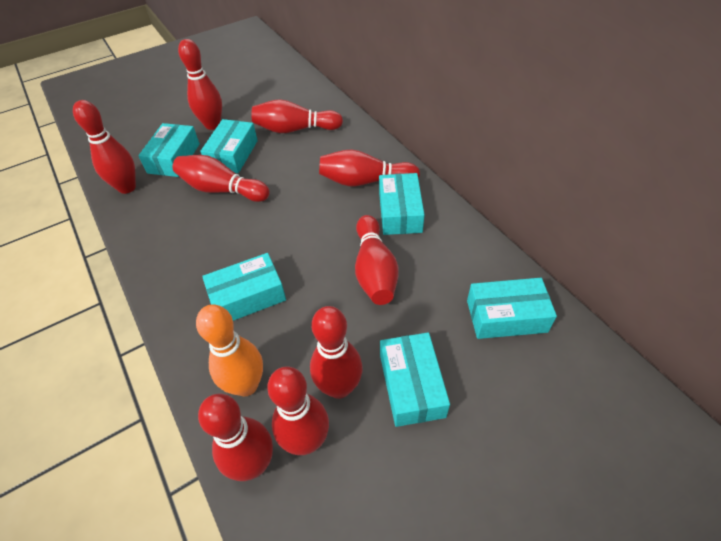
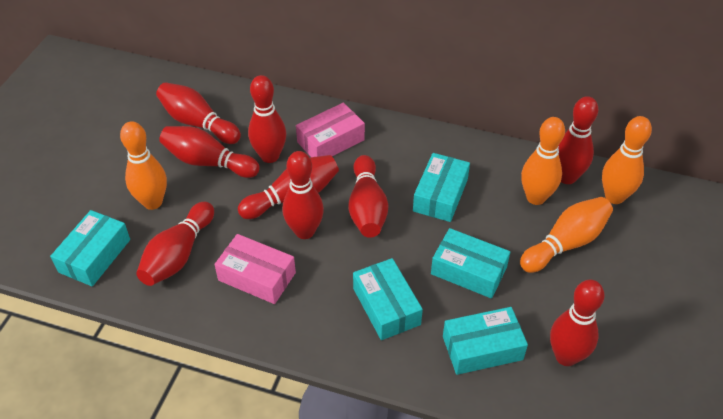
orange bowling pin: 1 -> 4
pink box: 0 -> 2
turquoise box: 6 -> 5

